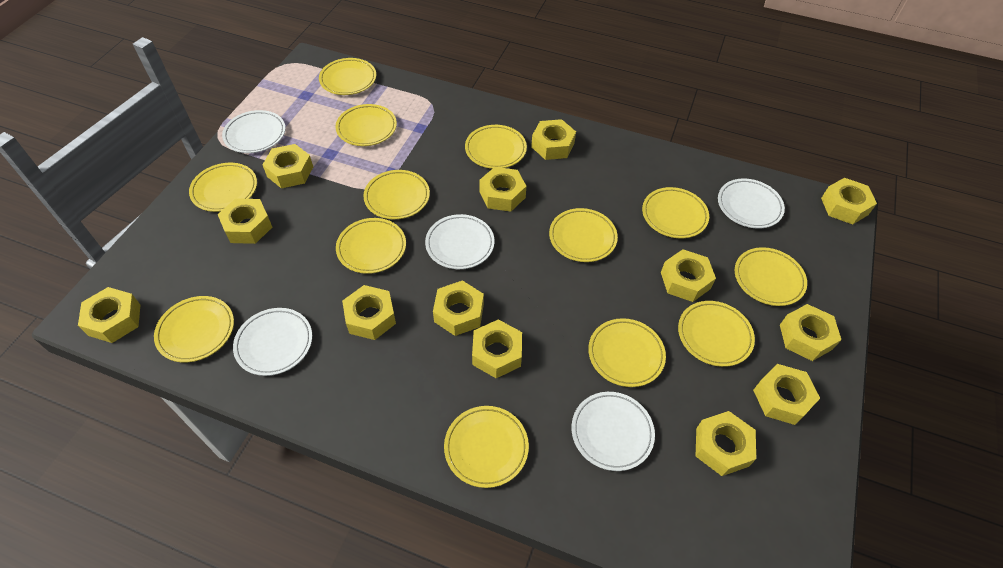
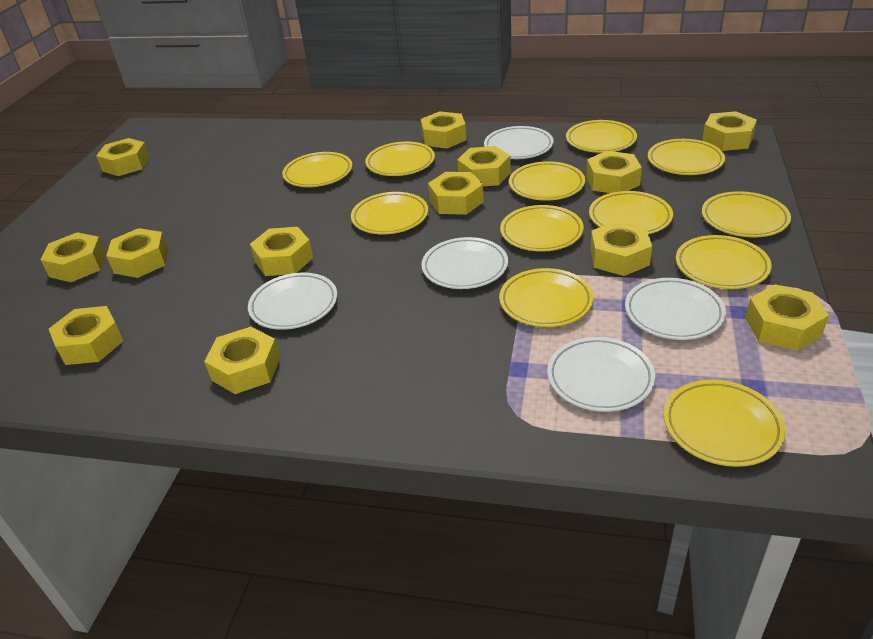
yellow plate: 13 -> 12

